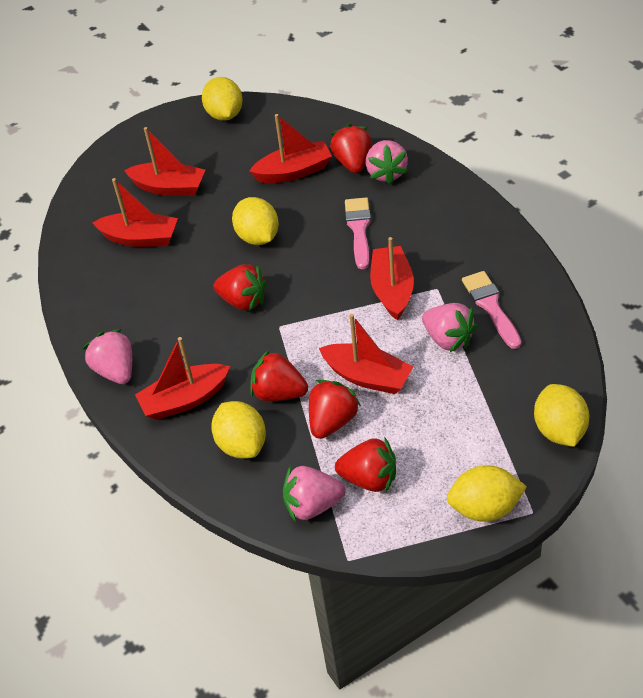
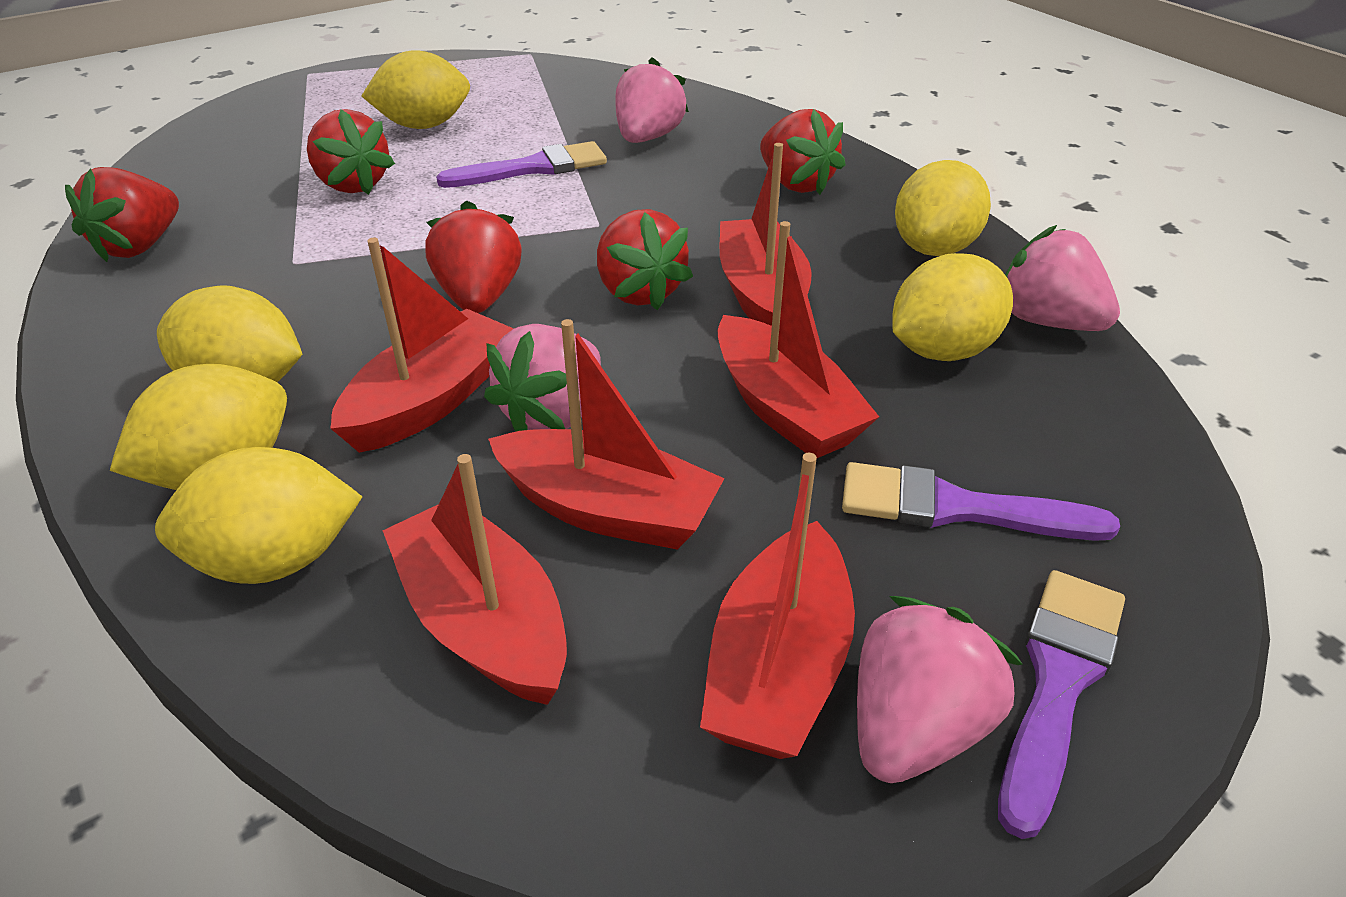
pink brush: 2 -> 0
purple brush: 0 -> 3
yellow lemon: 5 -> 6

